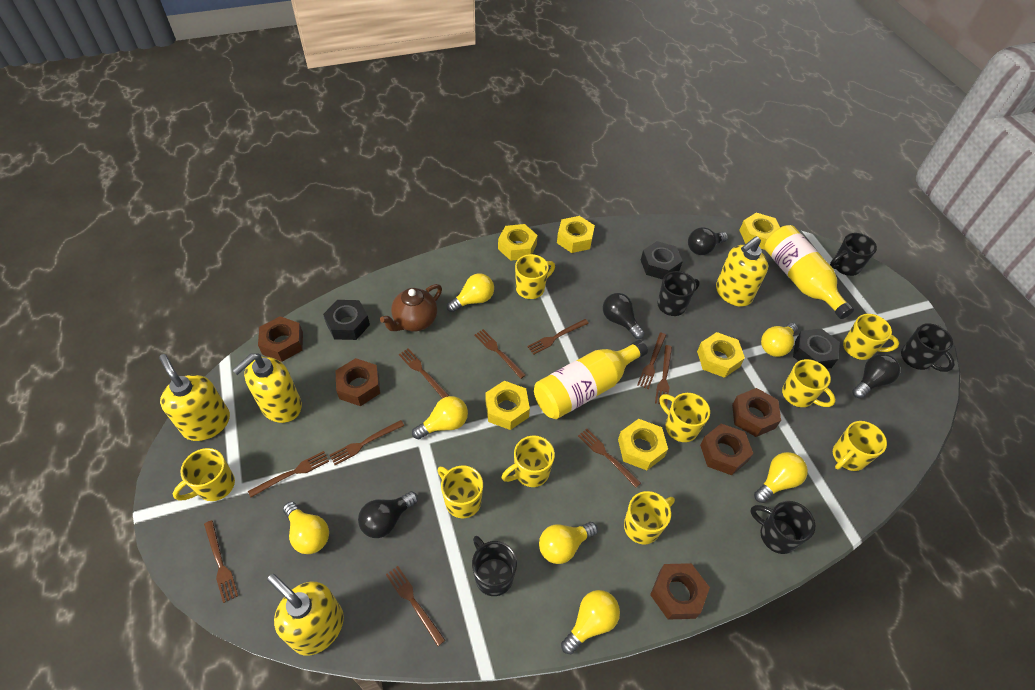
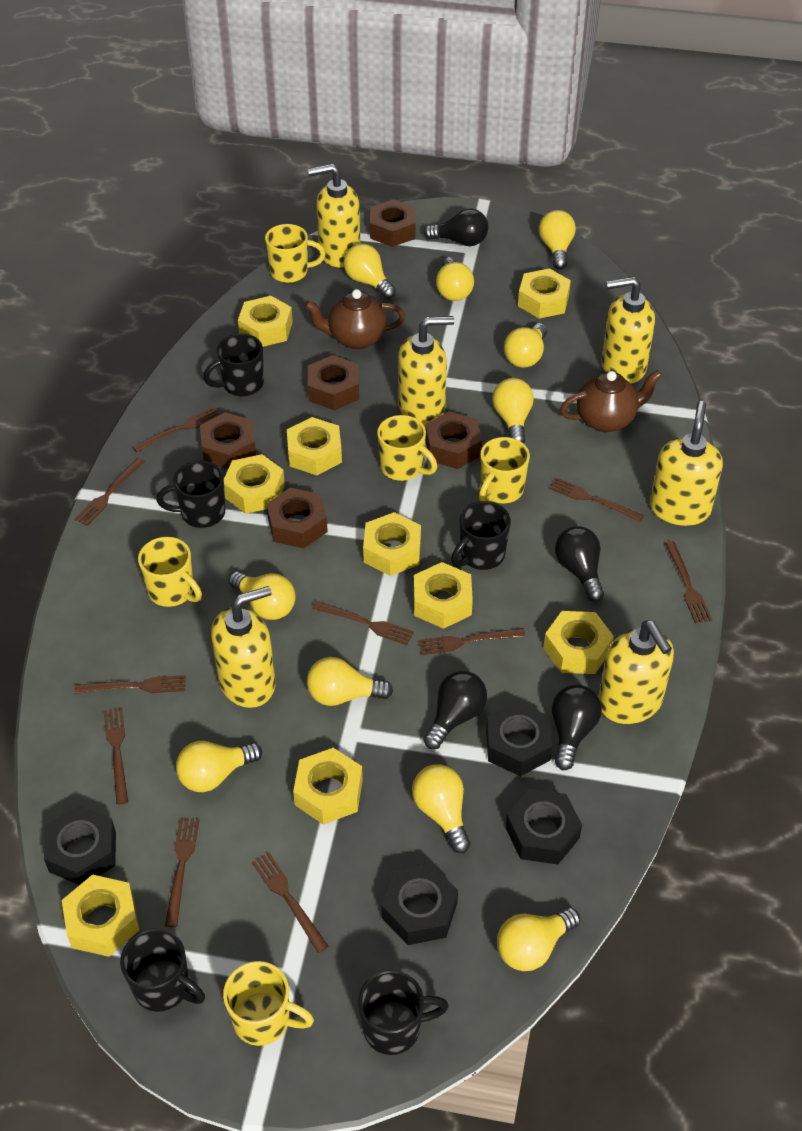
black nut: 3 -> 4
brown teapot: 1 -> 2
yellow bottle: 2 -> 0
yellow light bulb: 7 -> 10
yellow mug: 9 -> 5
yellow nut: 6 -> 9
yellow soap dispenser: 4 -> 6

